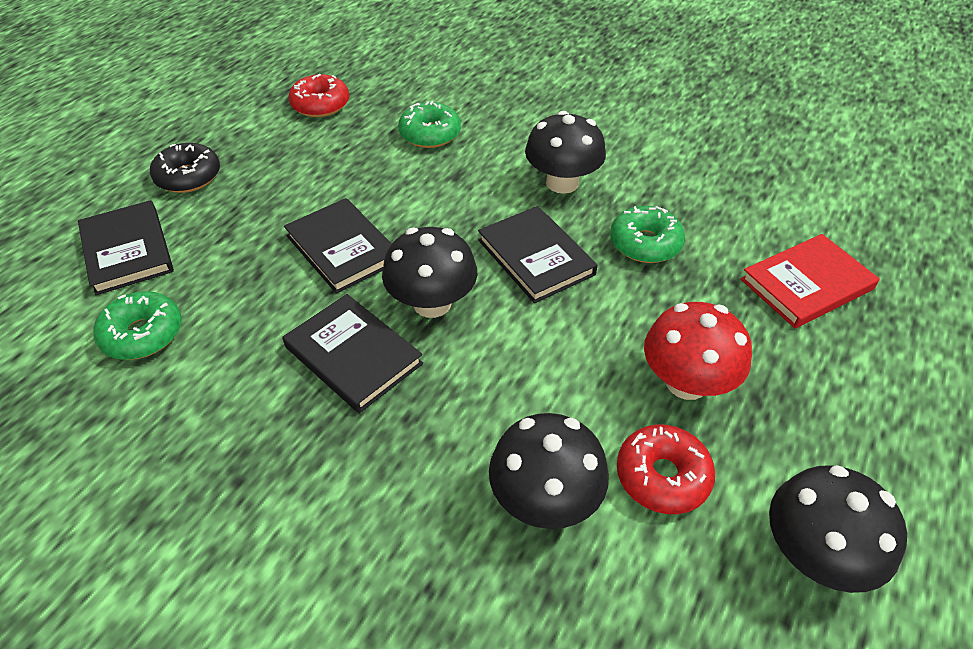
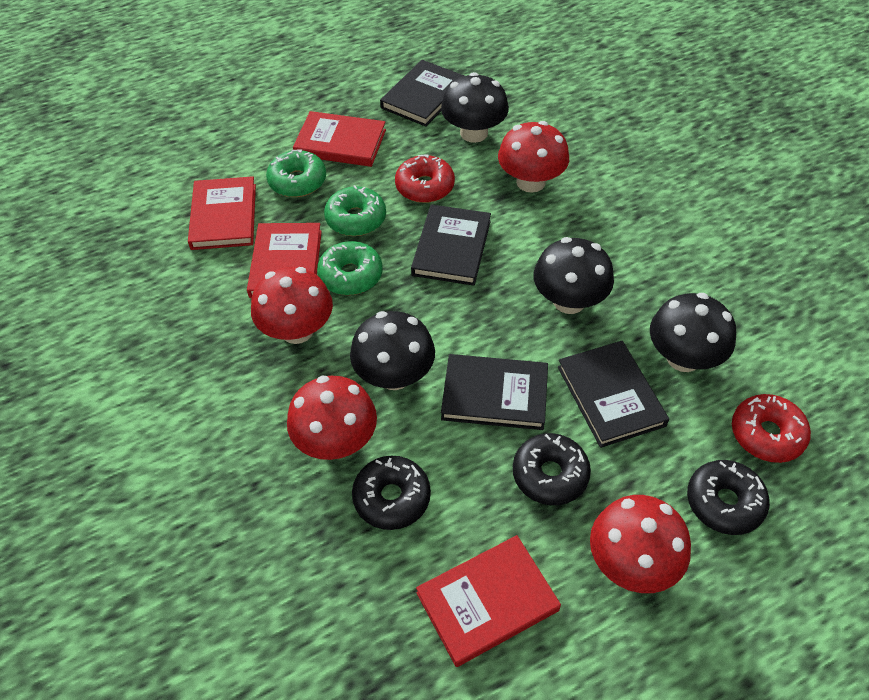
black donut: 1 -> 3
red book: 1 -> 4
red mushroom: 1 -> 4

